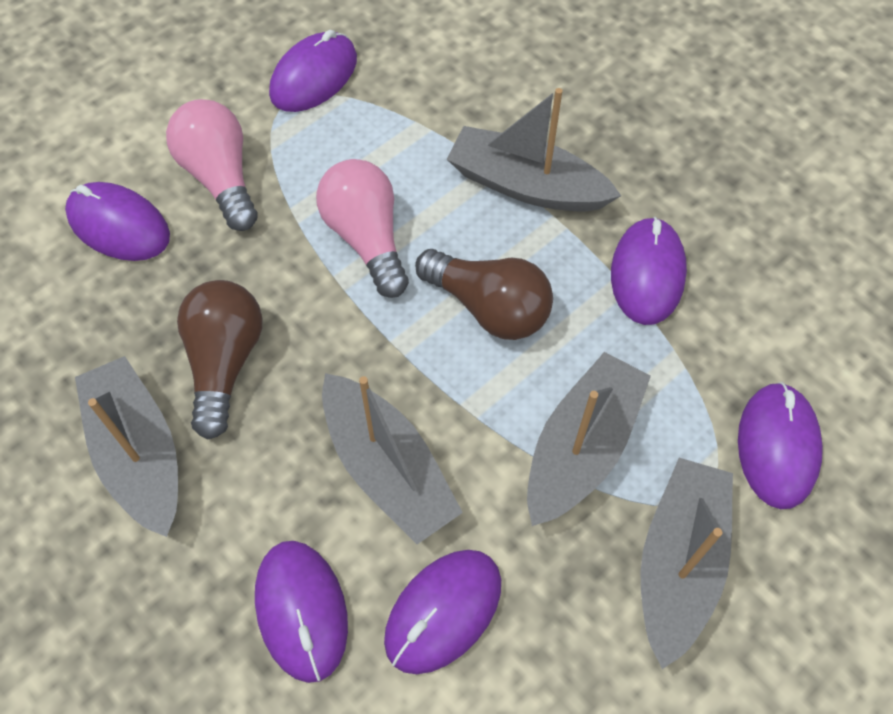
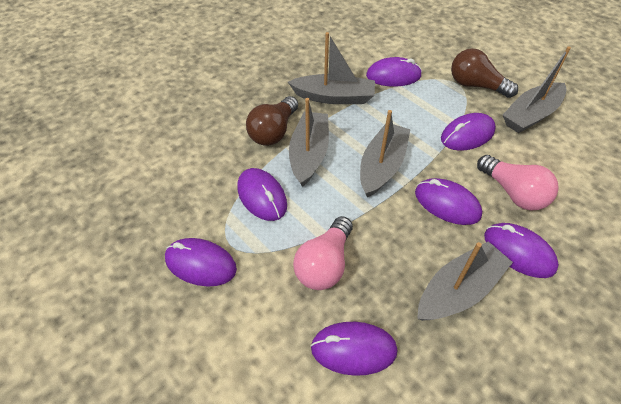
purple mouse: 6 -> 7

